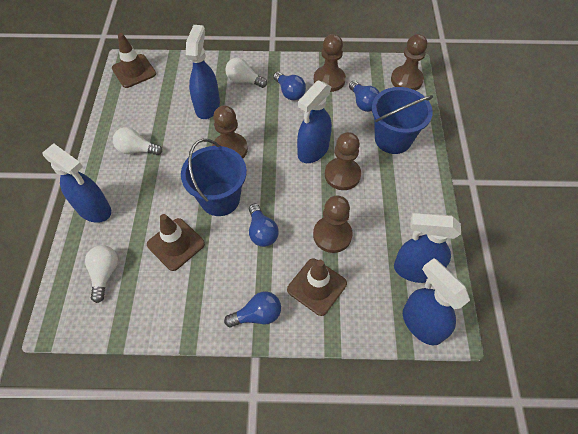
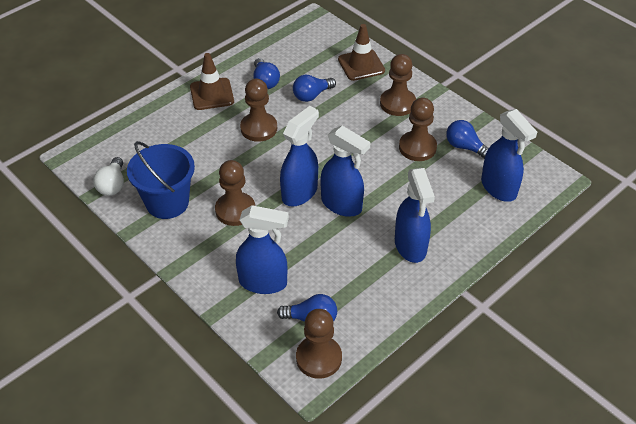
blue bucket: 2 -> 1
brown traffic cone: 3 -> 2
white light bulb: 3 -> 1

